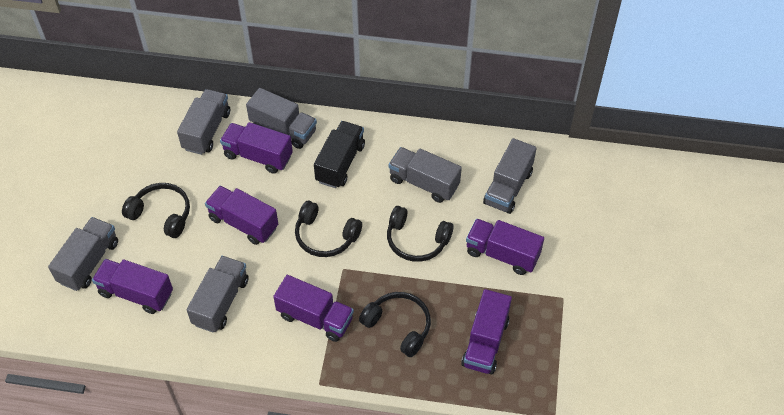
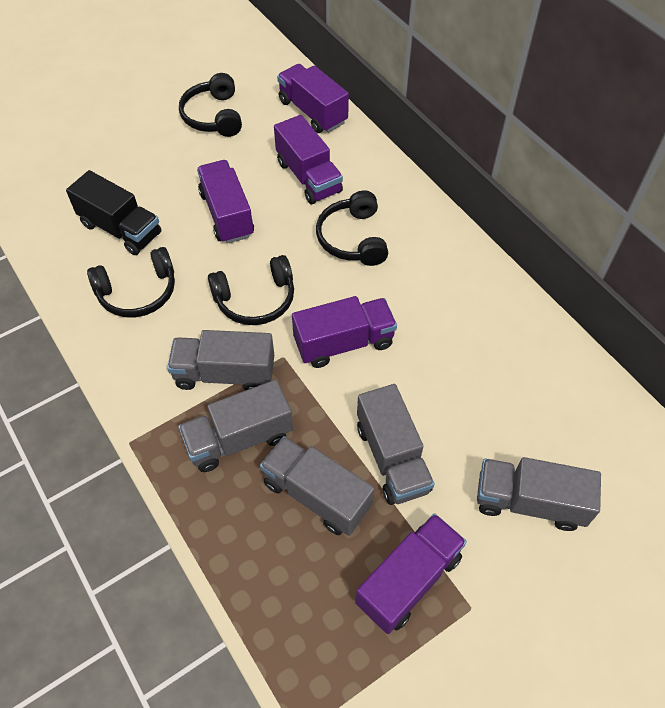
grey truck: 6 -> 5
purple truck: 6 -> 5

